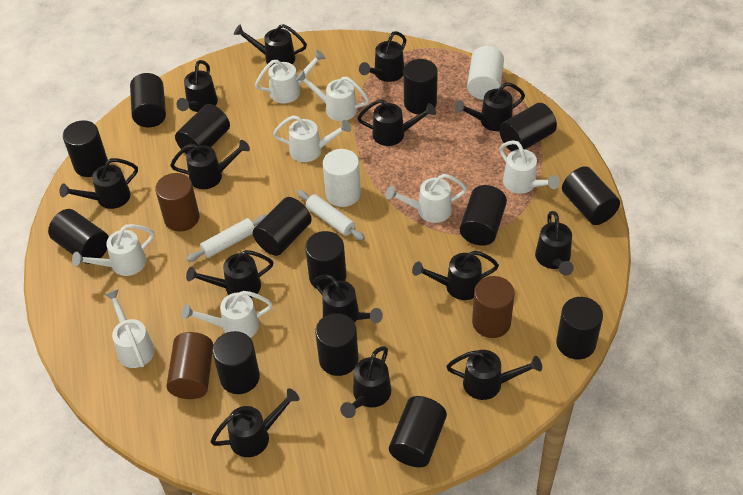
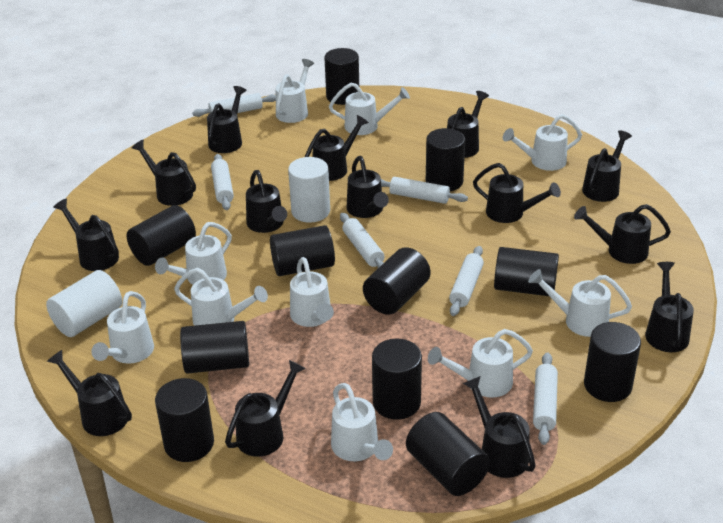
black cylinder: 14 -> 11
brown cylinder: 3 -> 0
white rolling pin: 2 -> 6
white watering can: 8 -> 10

